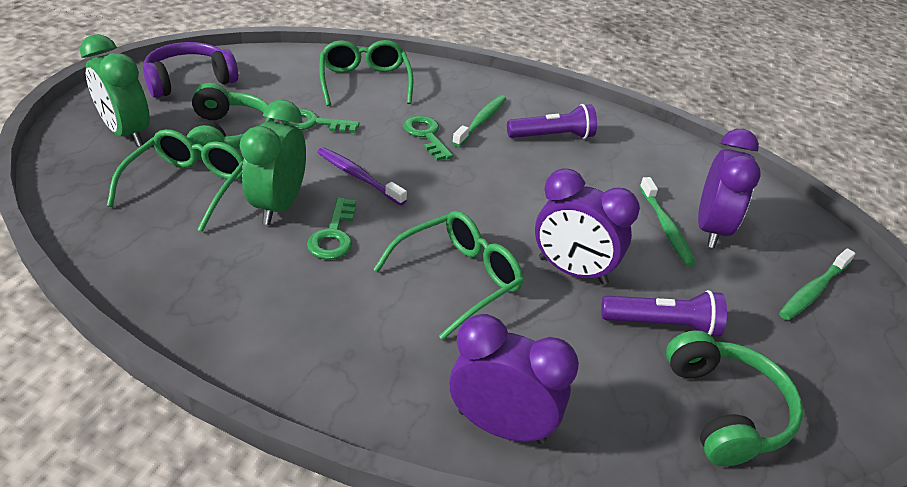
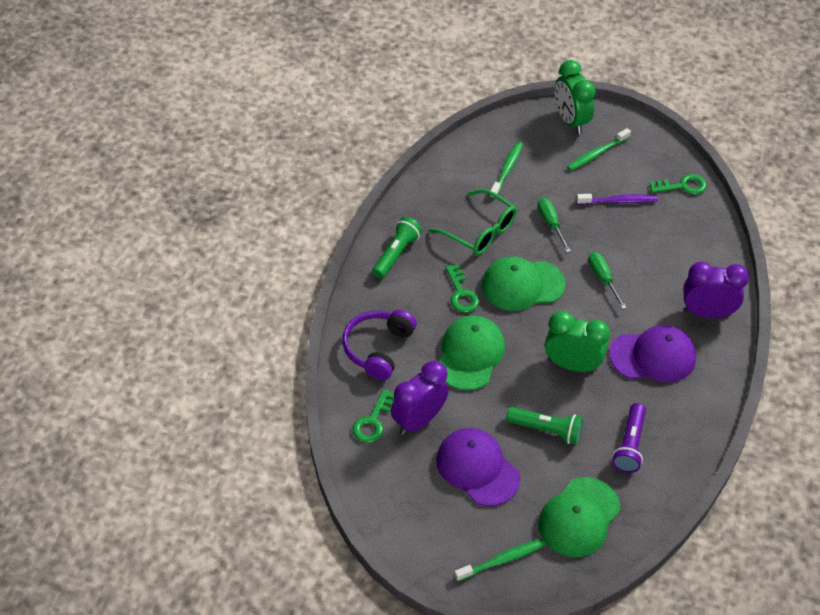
green cap: 0 -> 3
green flashlight: 0 -> 2
green glasses: 3 -> 1
green headphones: 2 -> 0
green screwdriver: 0 -> 2
purple cap: 0 -> 2
purple clock: 3 -> 2
purple flashlight: 2 -> 1

